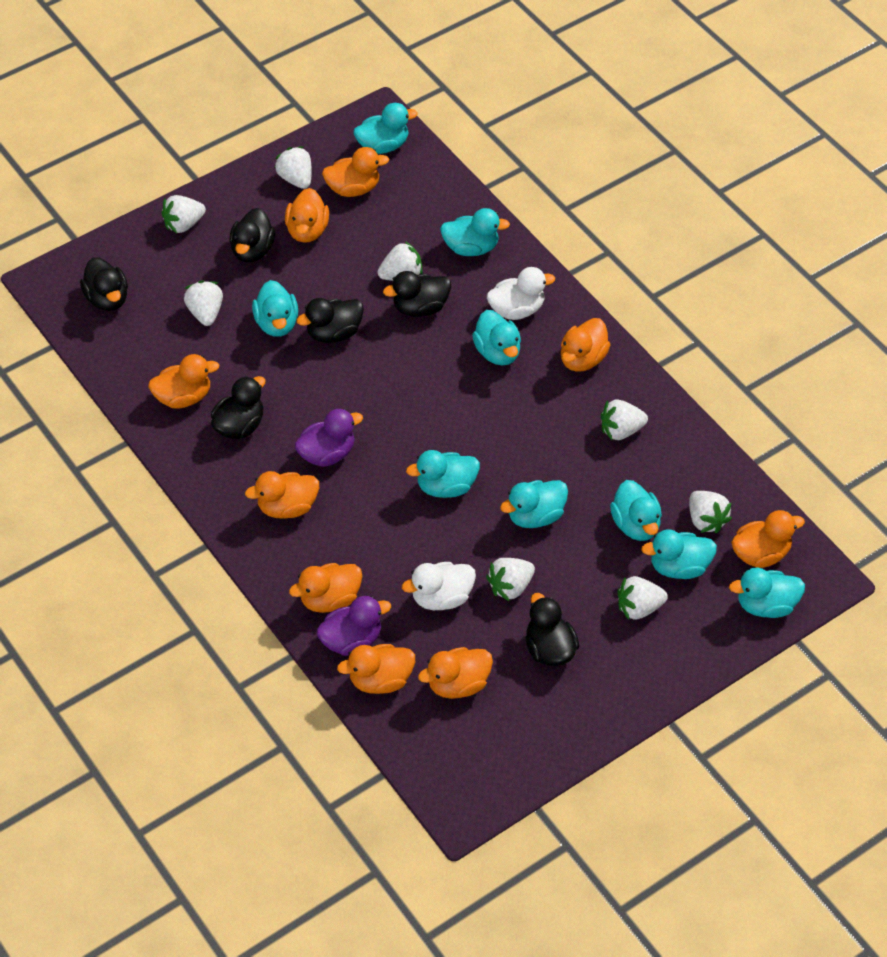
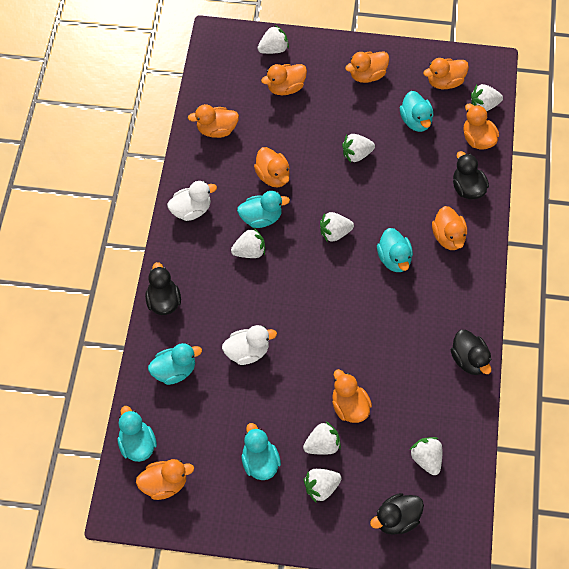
black duck: 6 -> 4
purple duck: 2 -> 0
turquoise duck: 9 -> 6

